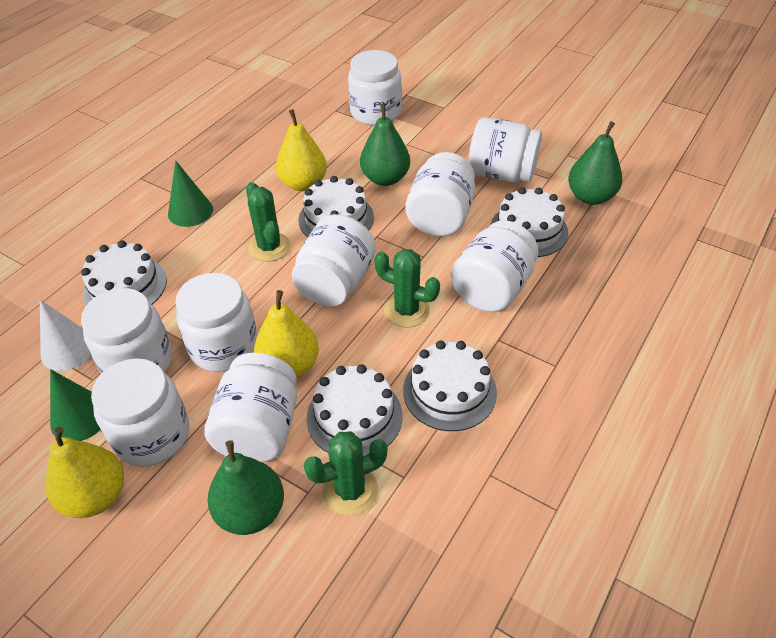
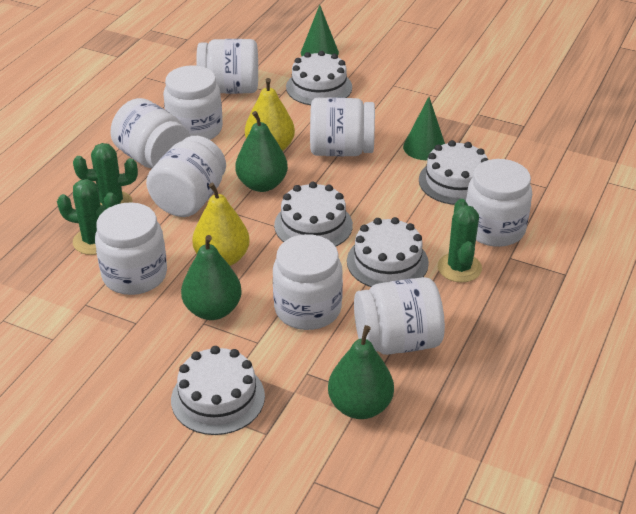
white cone: 1 -> 0
yellow pear: 3 -> 2

